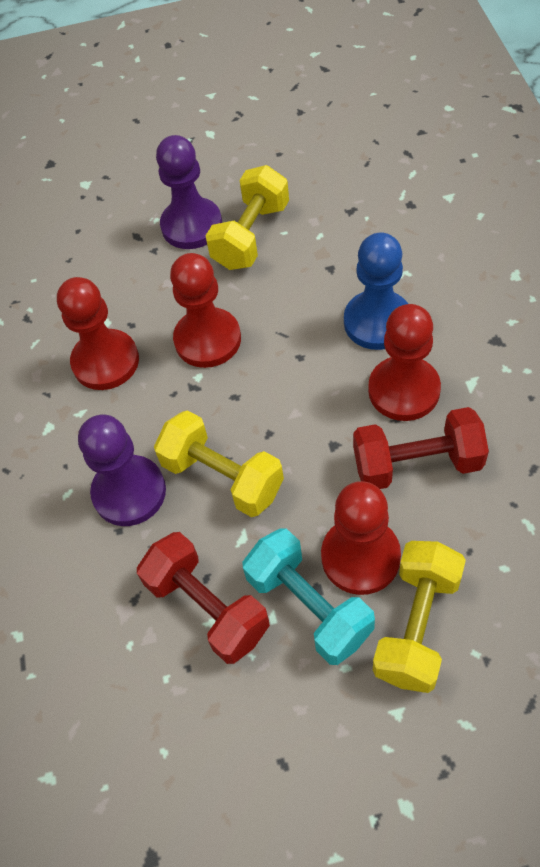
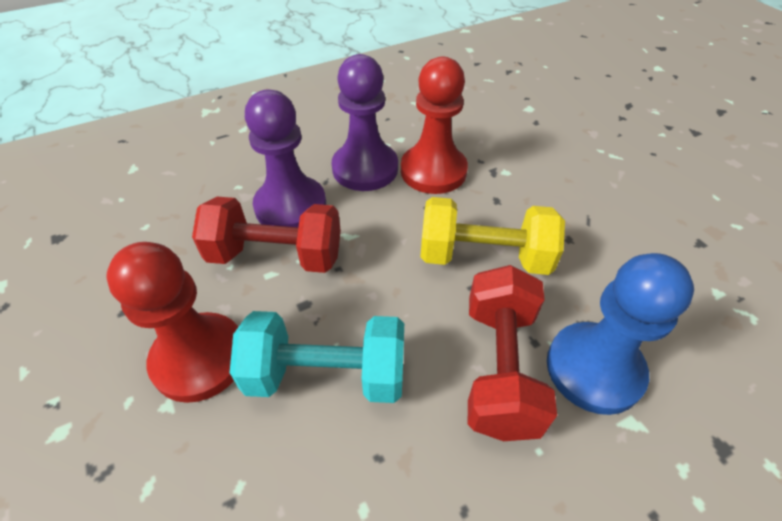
red pawn: 4 -> 2
yellow dumbbell: 3 -> 1

